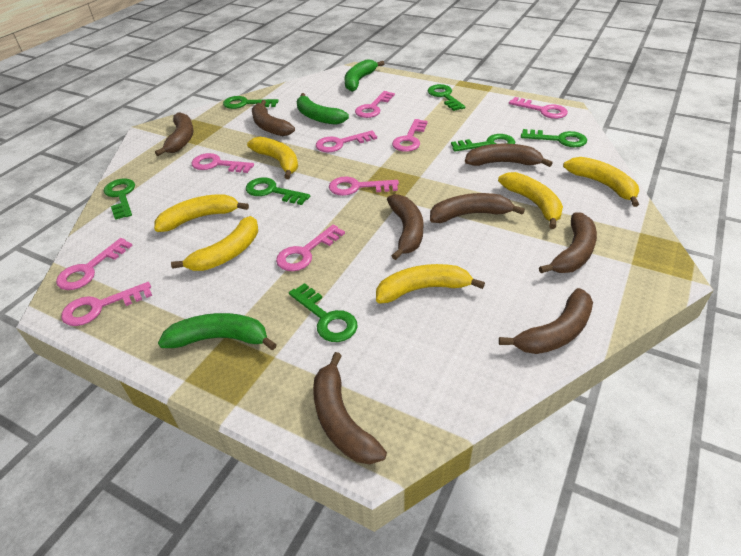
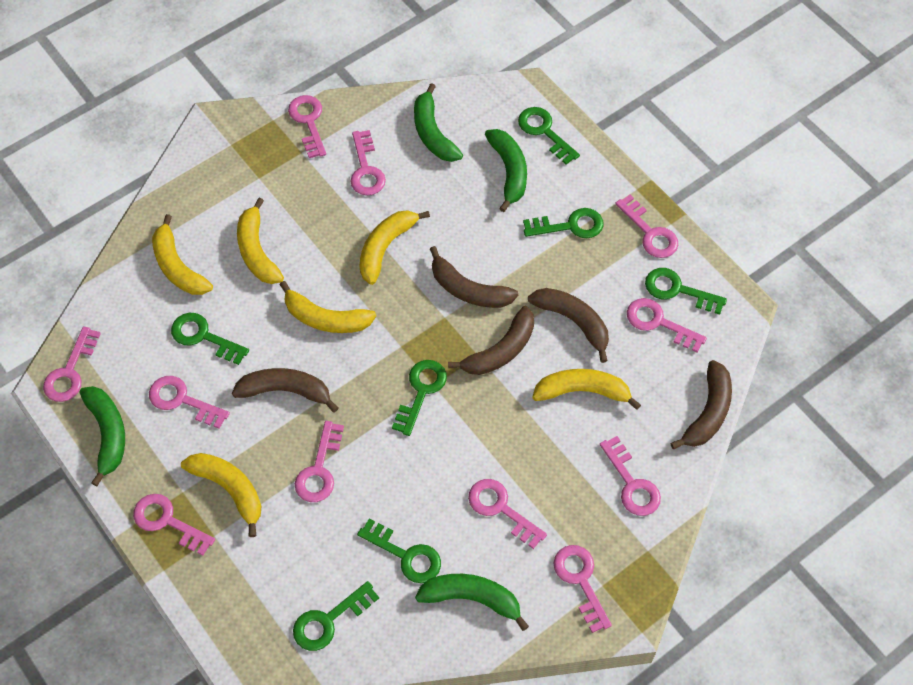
brown banana: 8 -> 5
green banana: 3 -> 4
pink key: 9 -> 11

